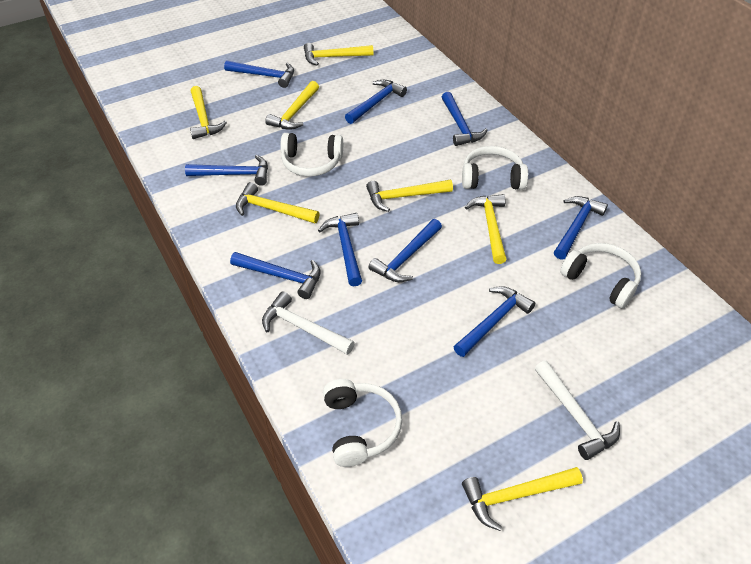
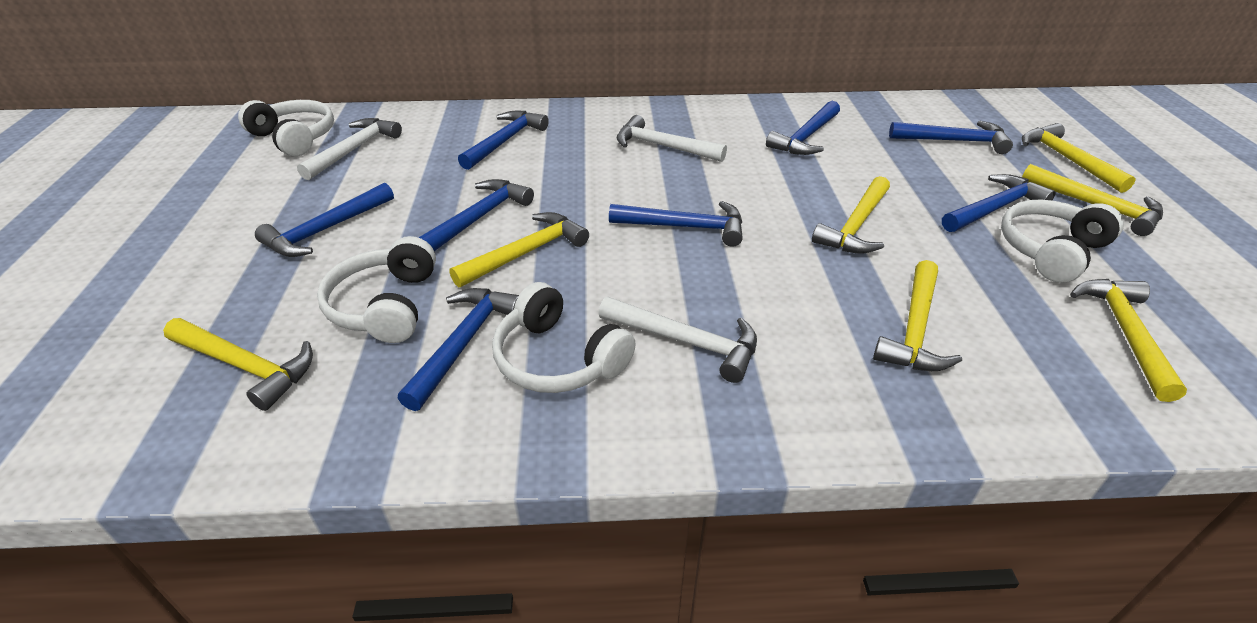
blue hammer: 9 -> 8
white hammer: 2 -> 3

